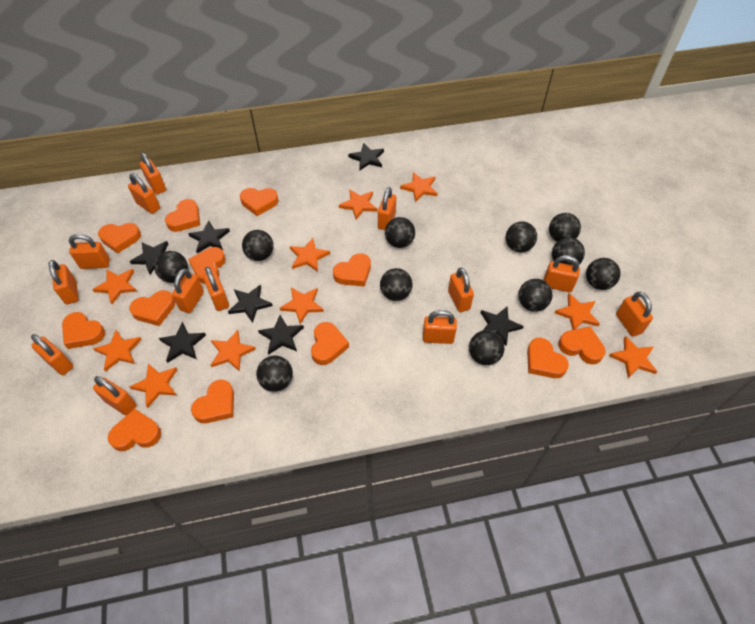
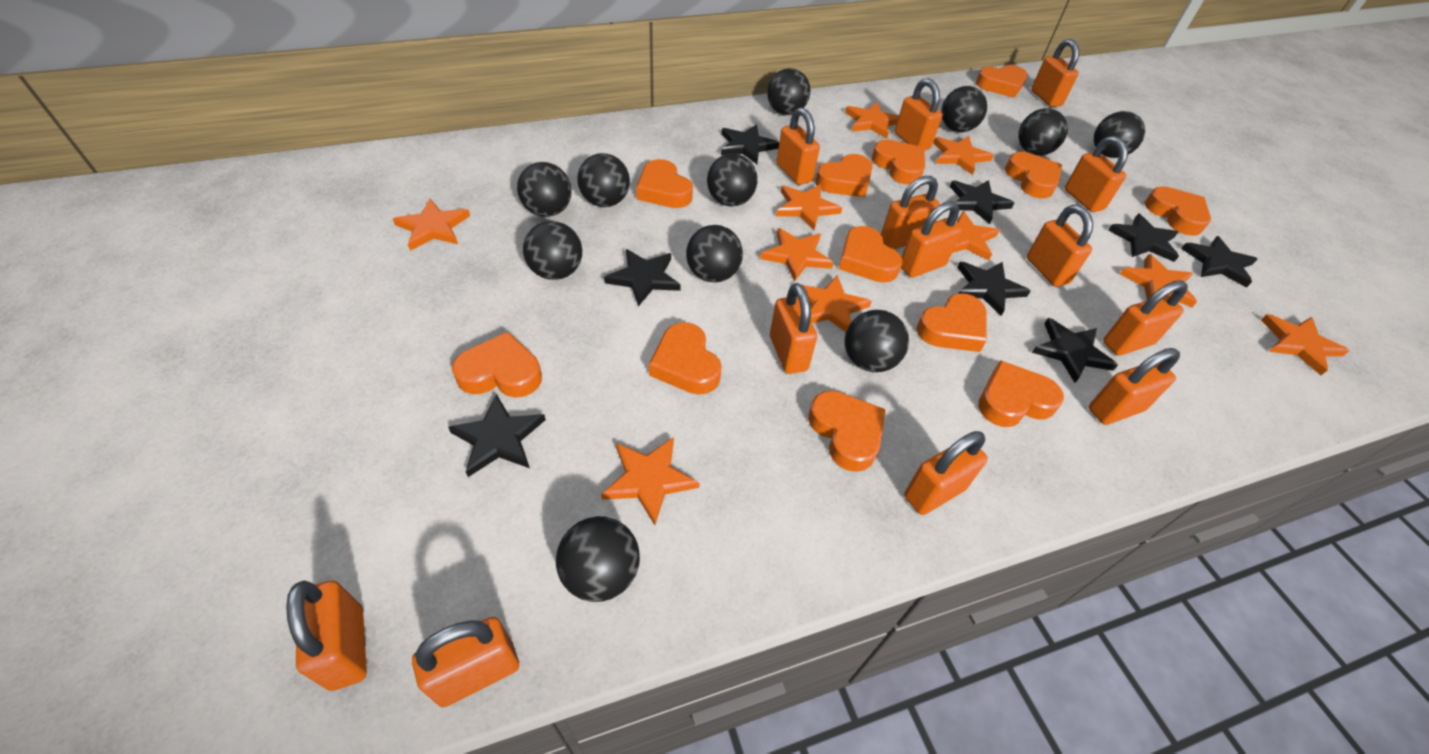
black star: 7 -> 8

